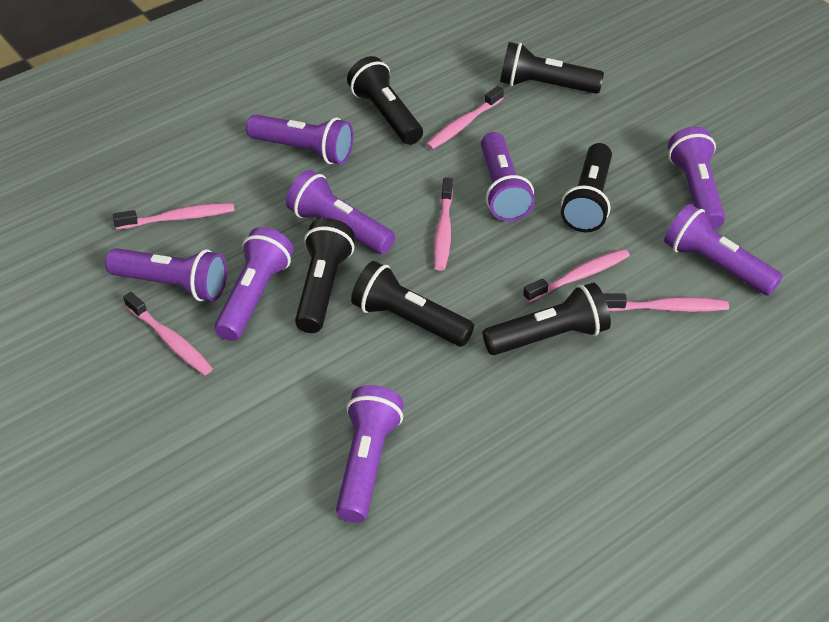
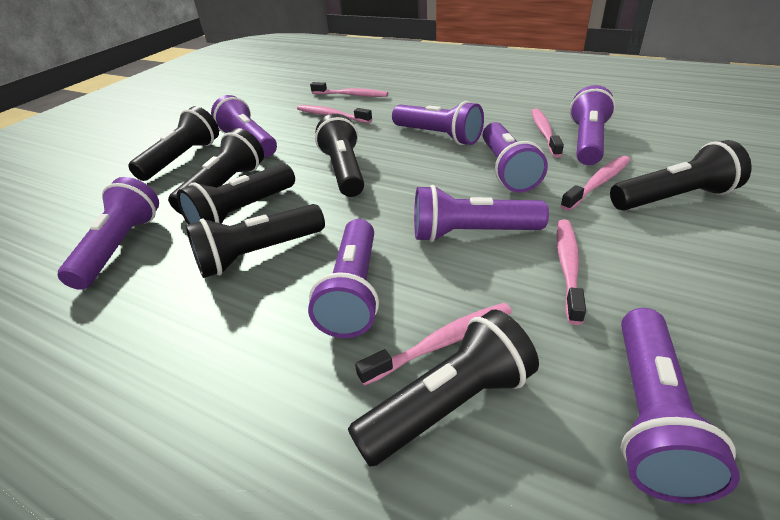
black flashlight: 6 -> 7

